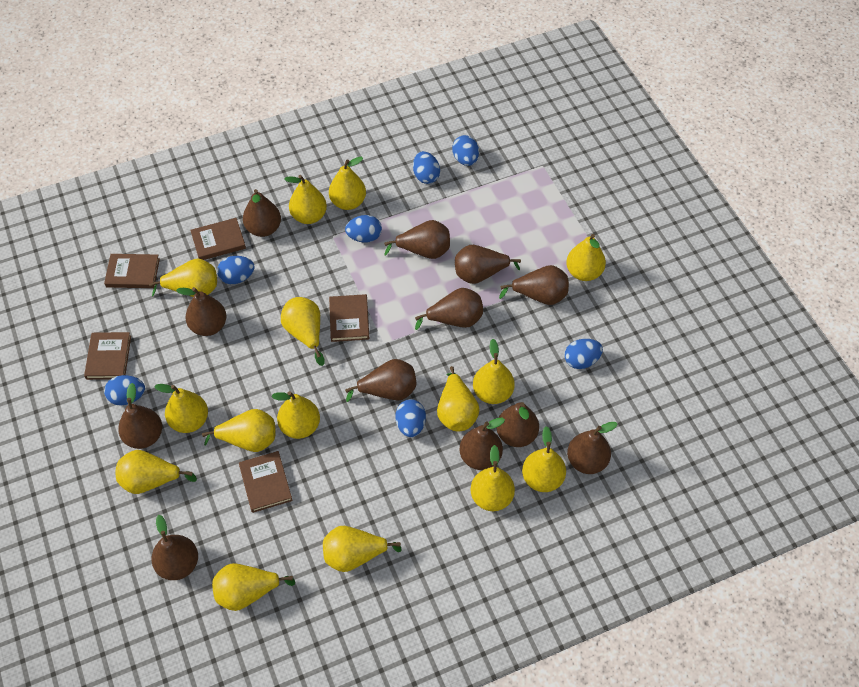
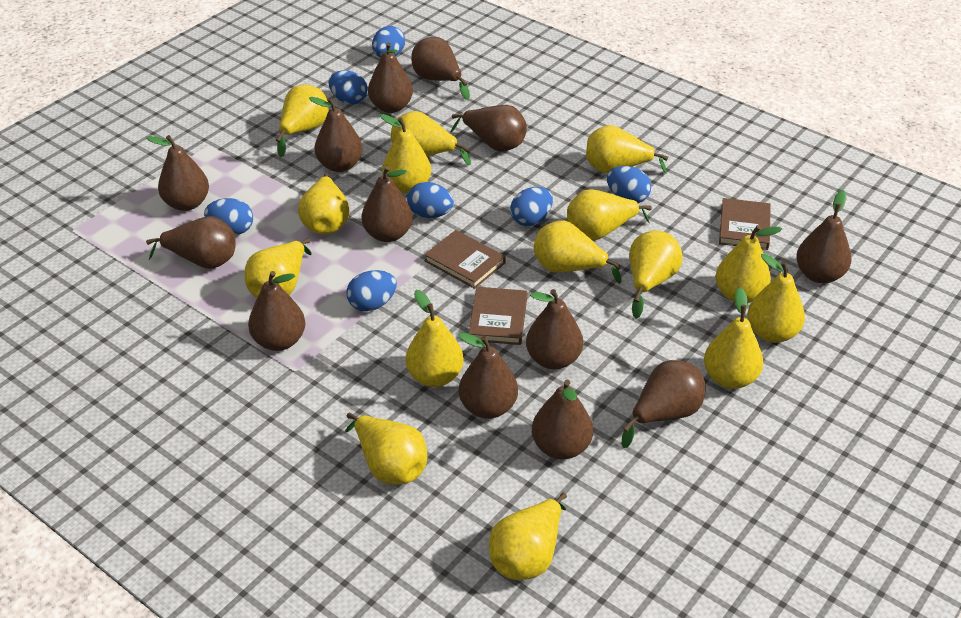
brown book: 5 -> 3
brown pear: 12 -> 13

